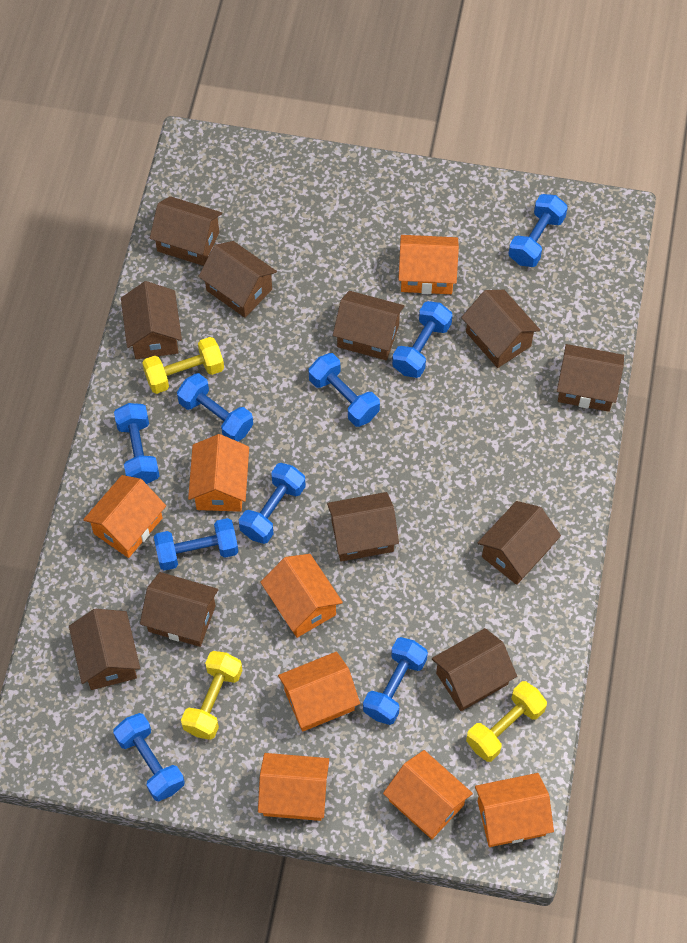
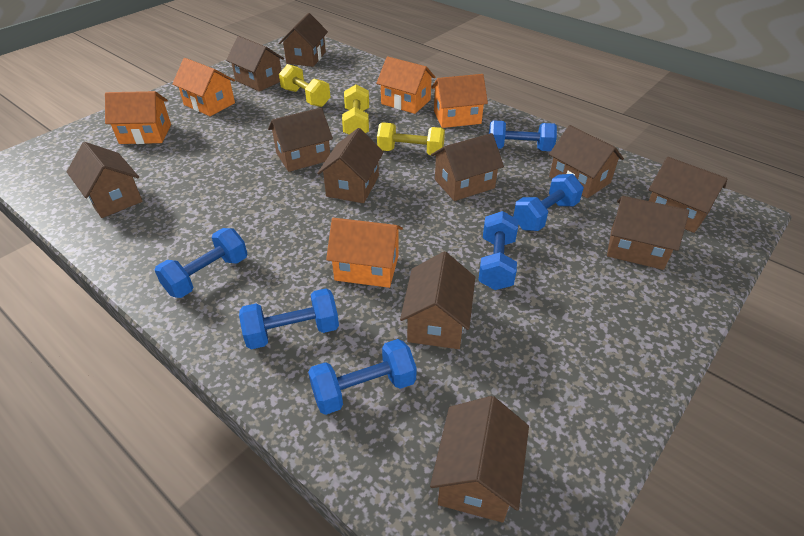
blue dumbbell: 9 -> 6
orange house: 8 -> 5

